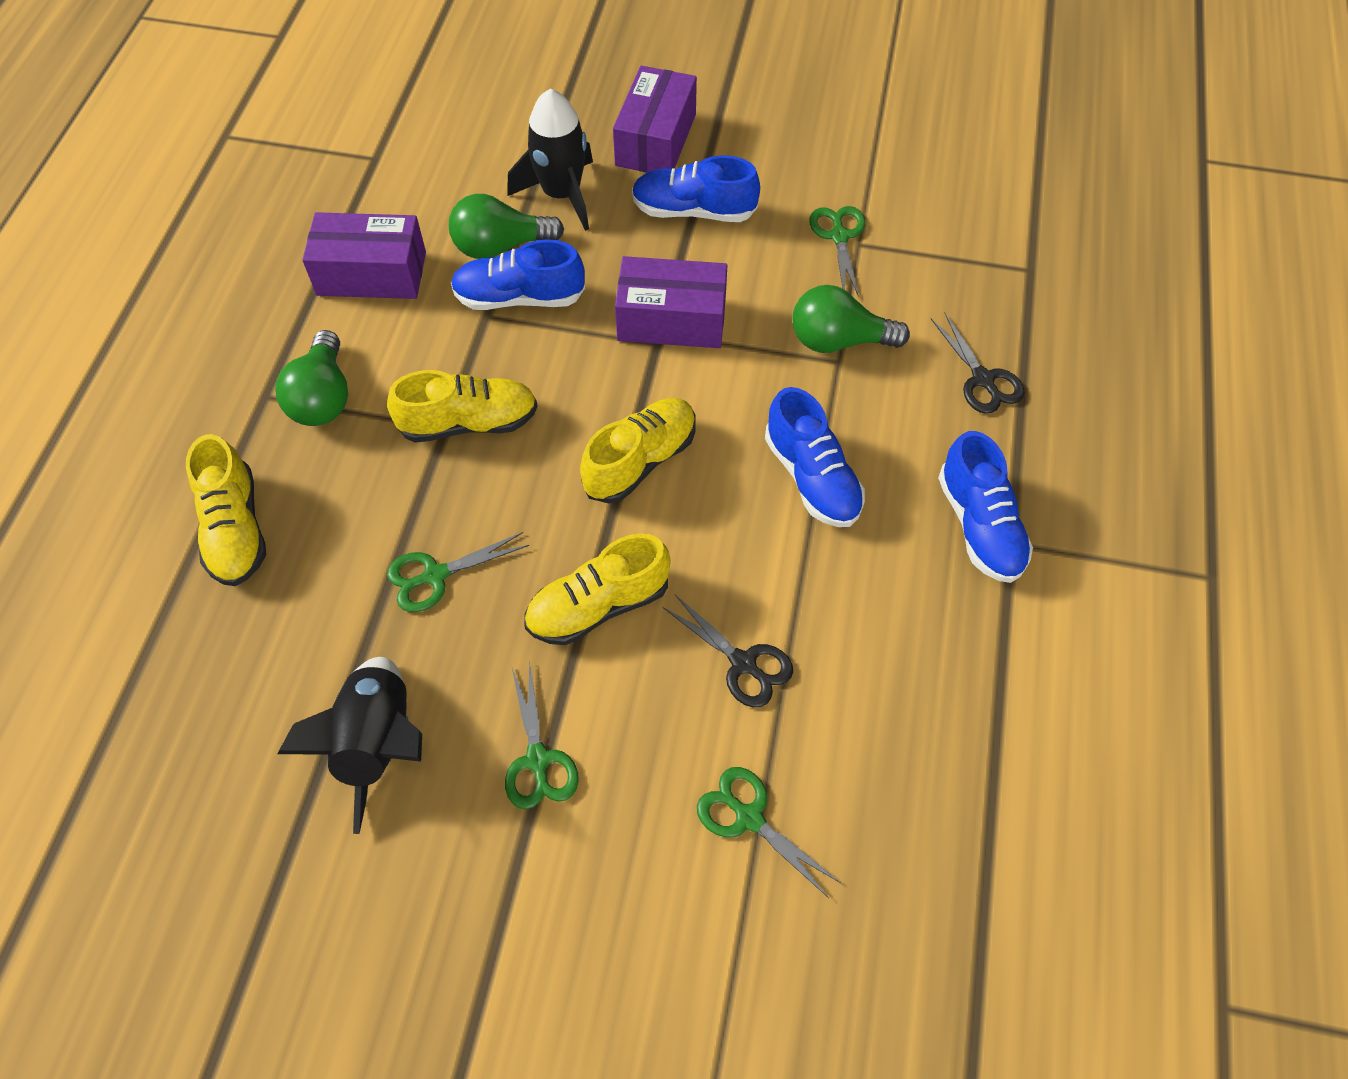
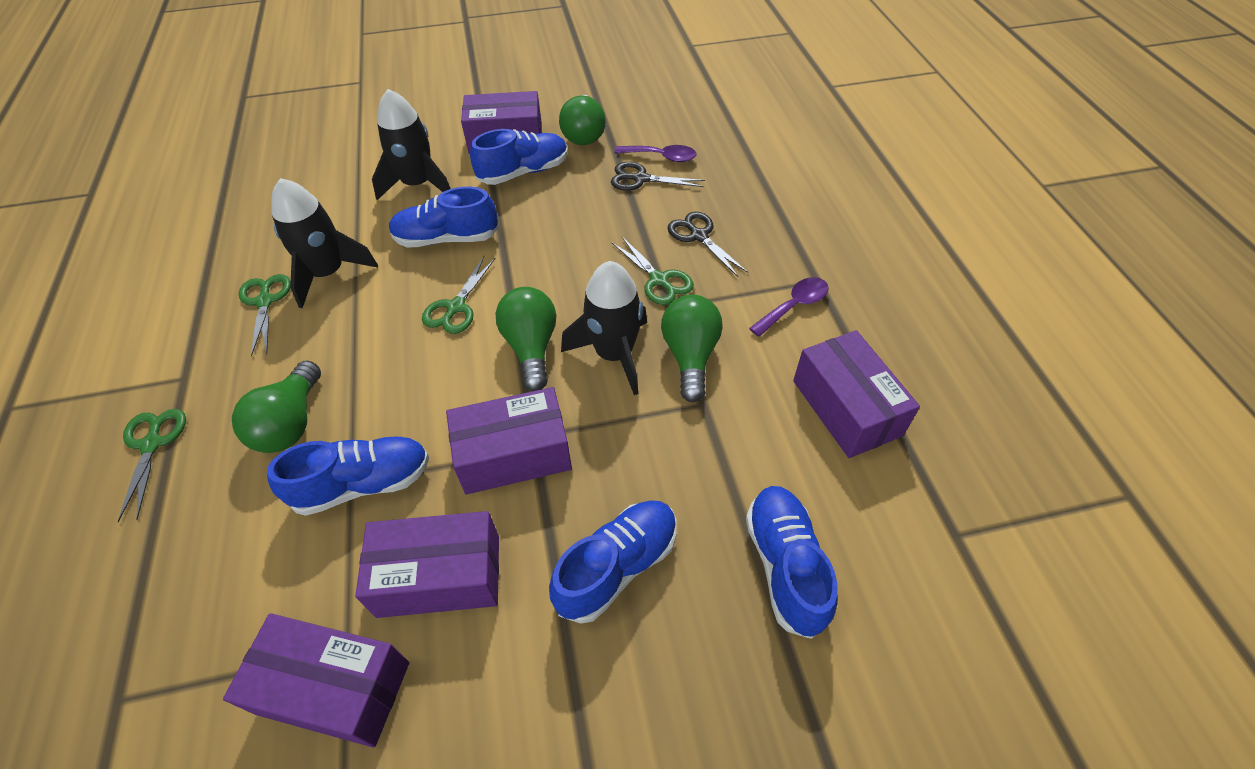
black rocket: 2 -> 3
blue shoe: 4 -> 5
green light bulb: 3 -> 4
purple box: 3 -> 5
purple spoon: 0 -> 2
yellow shoe: 4 -> 0

